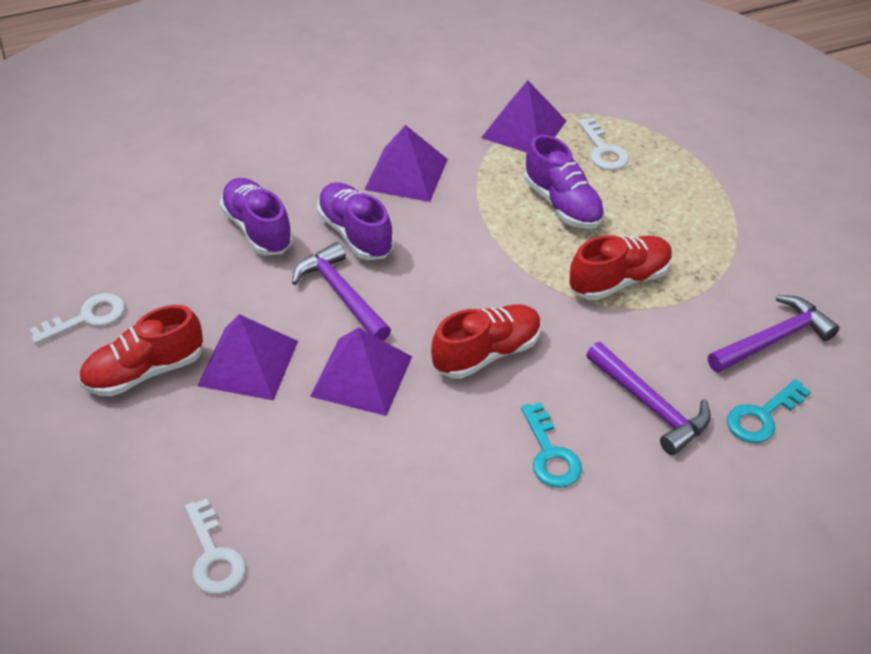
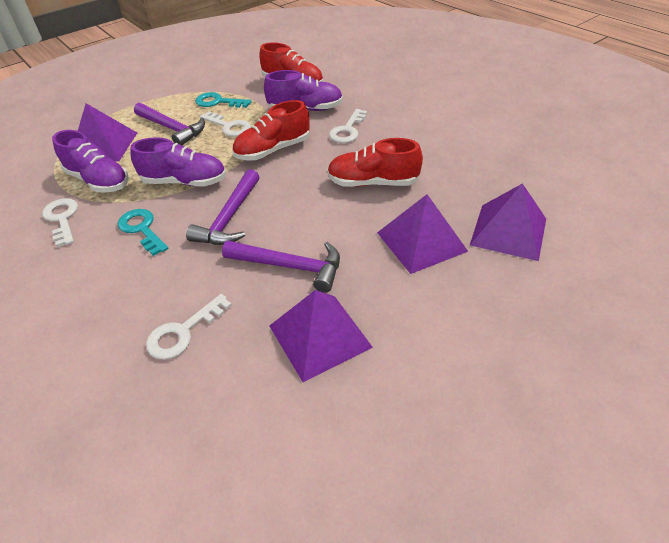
white key: 3 -> 4

